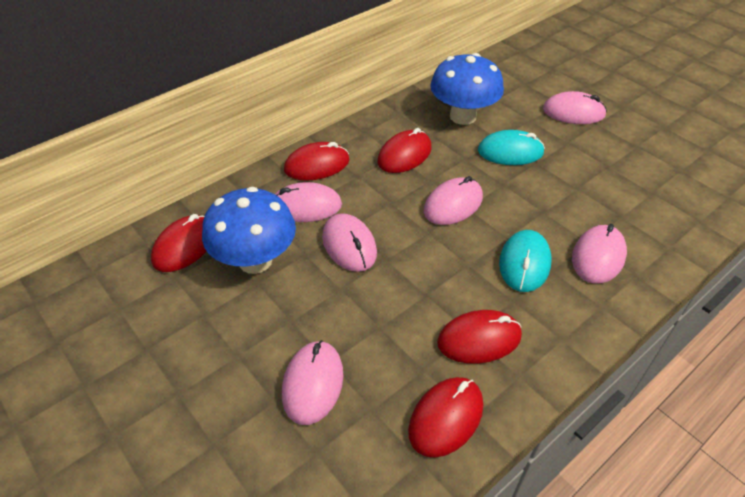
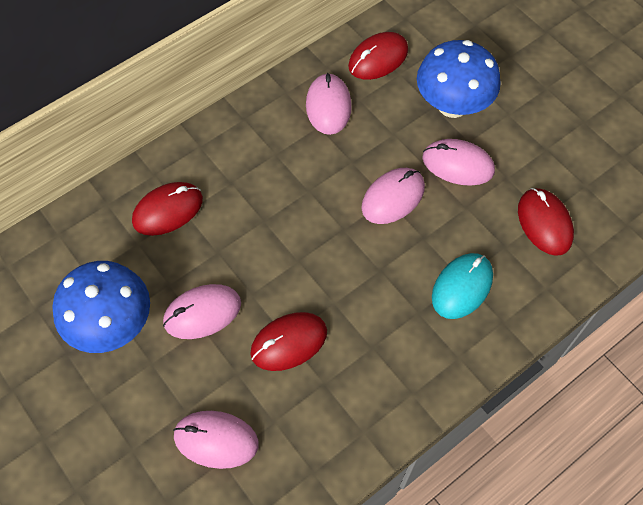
pink mouse: 6 -> 5
red mouse: 5 -> 4
turquoise mouse: 2 -> 1

